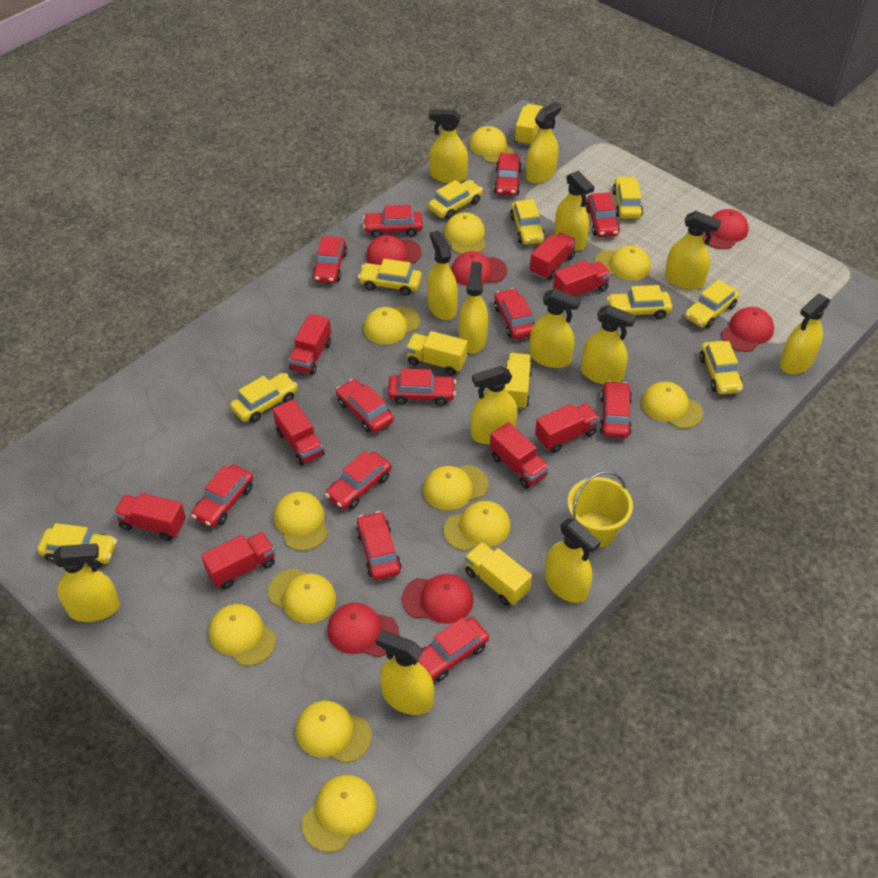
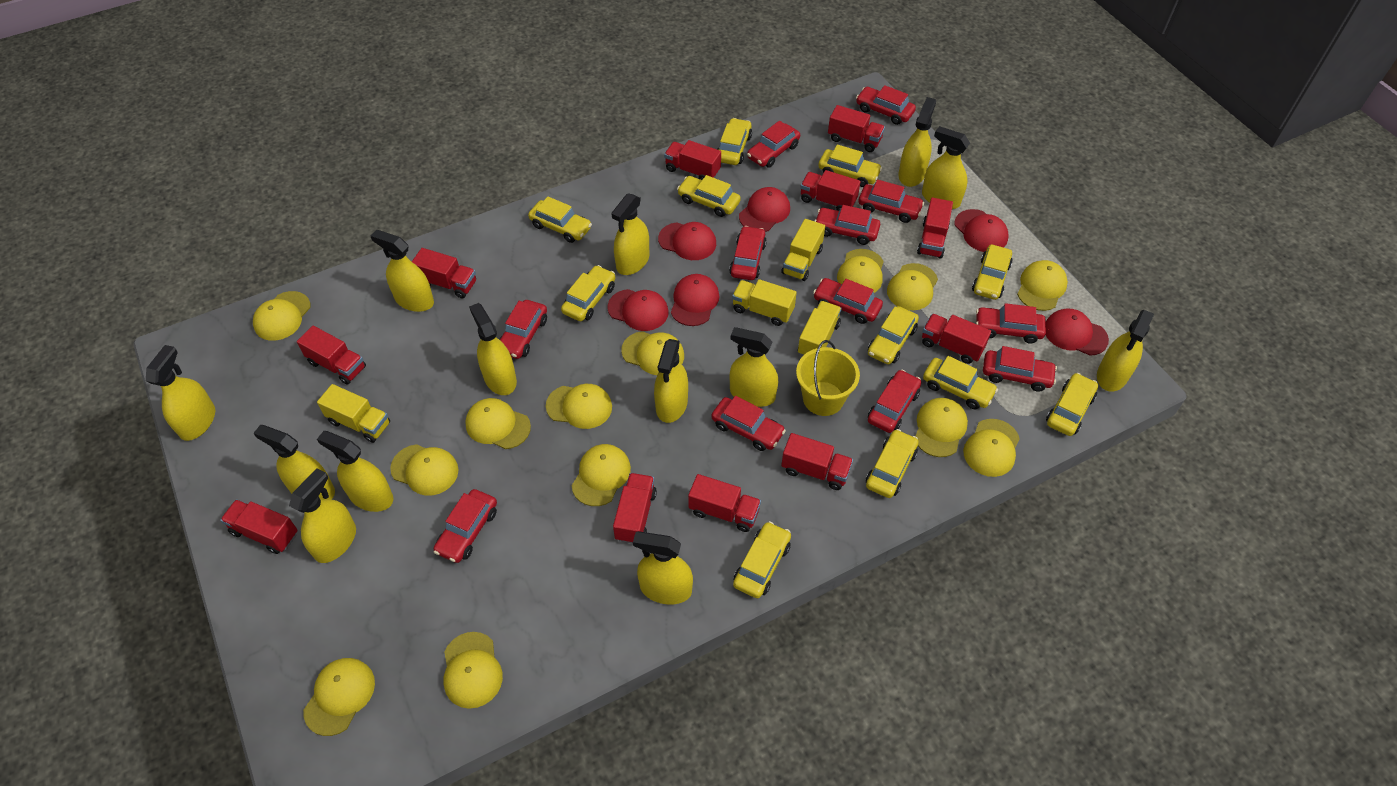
red truck: 8 -> 11
yellow cap: 12 -> 13
yellow car: 9 -> 11

